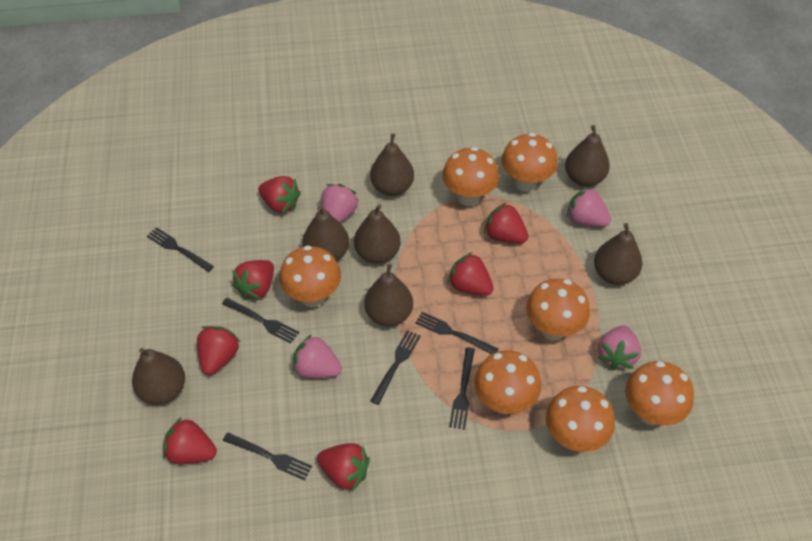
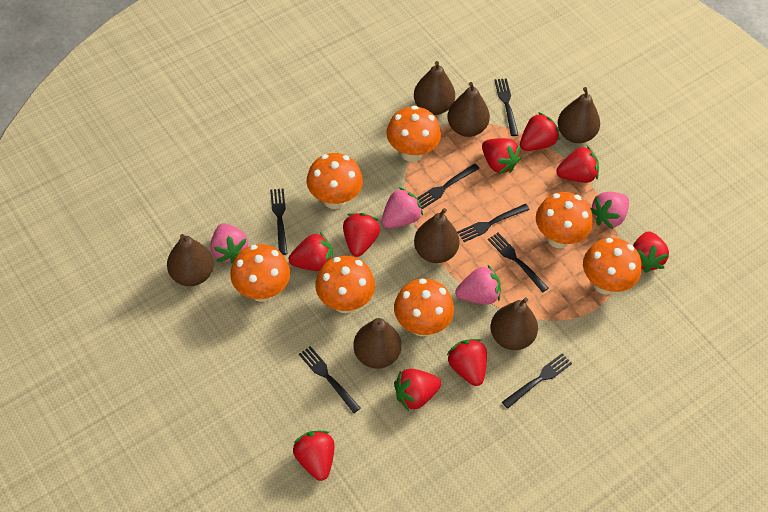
black fork: 6 -> 7
red strawberry: 7 -> 9

